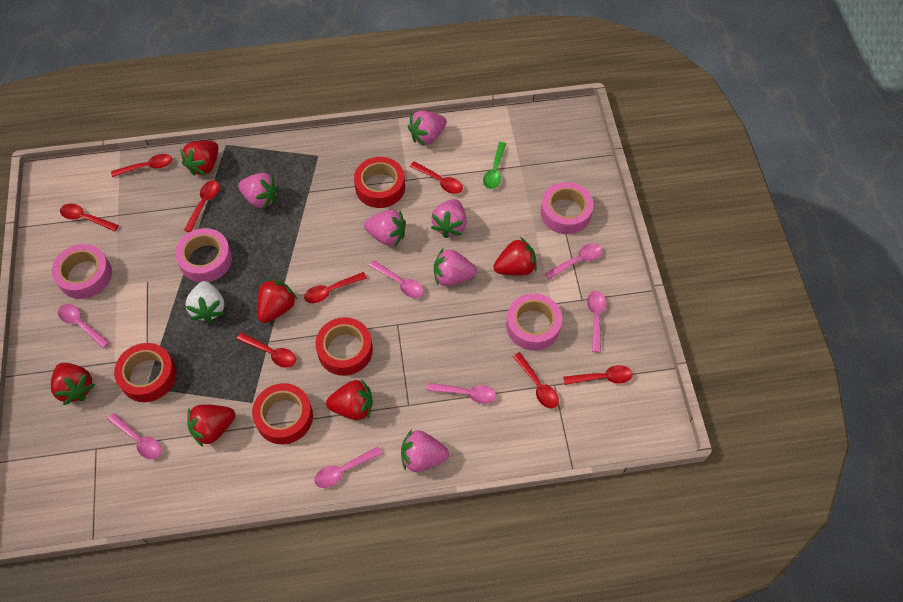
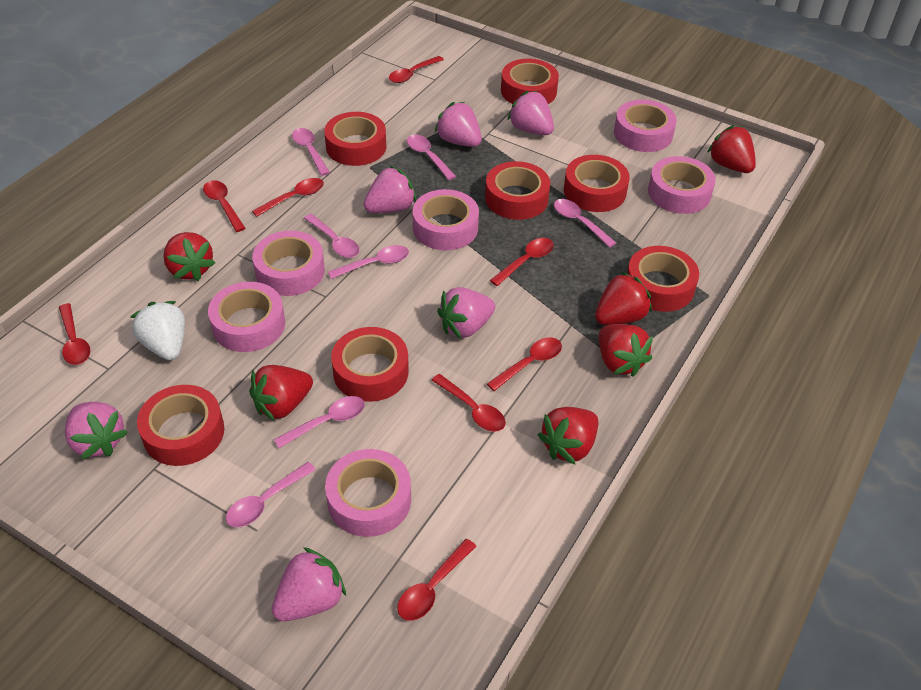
green spoon: 1 -> 0
pink tape: 4 -> 6
red tape: 4 -> 7

